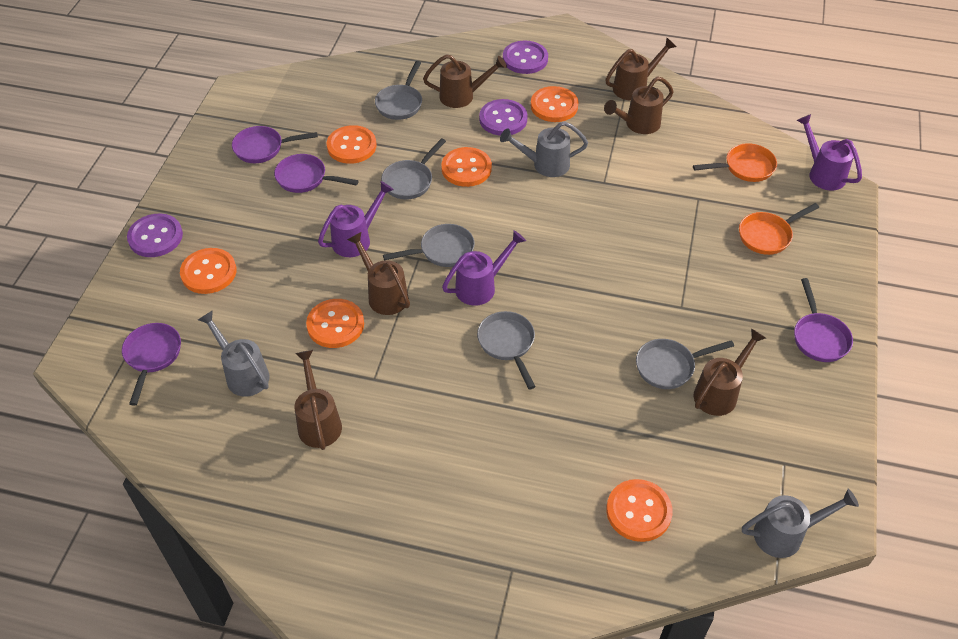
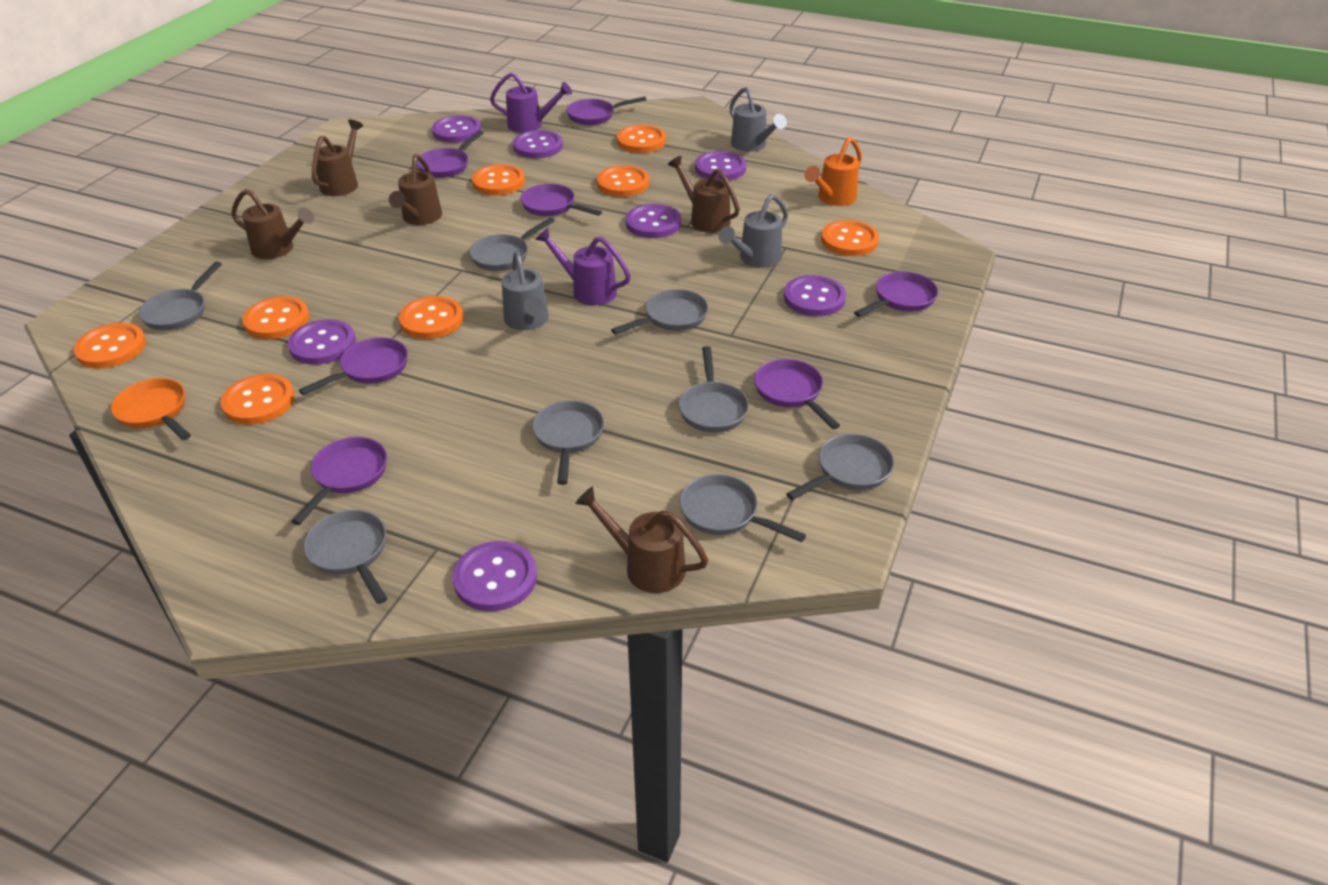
brown watering can: 6 -> 5
grey pan: 5 -> 8
orange button: 6 -> 8
orange pan: 2 -> 1
orange watering can: 0 -> 1
purple button: 3 -> 7
purple pan: 4 -> 7
purple watering can: 3 -> 2

